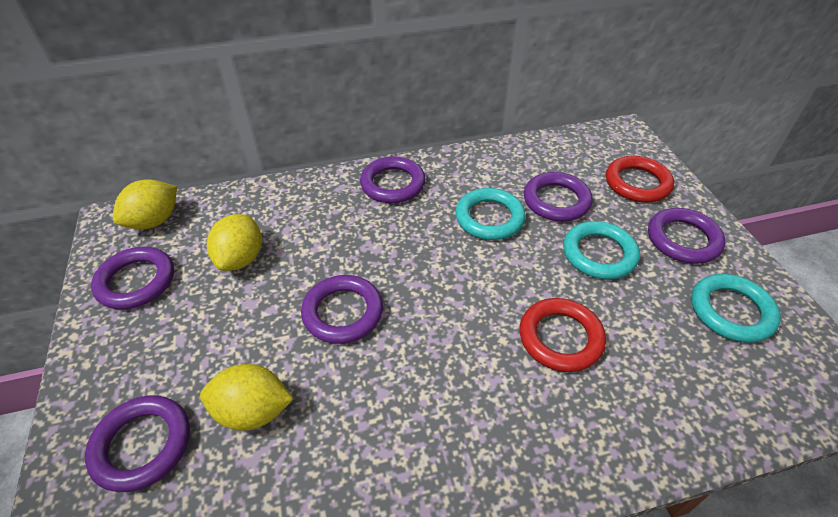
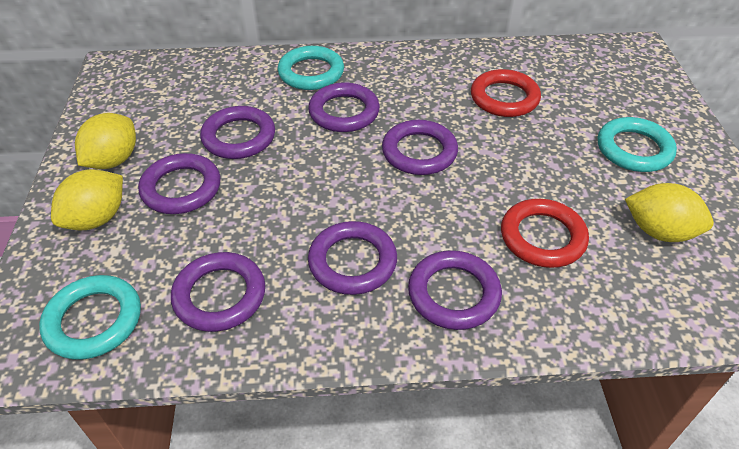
purple ring: 6 -> 7

